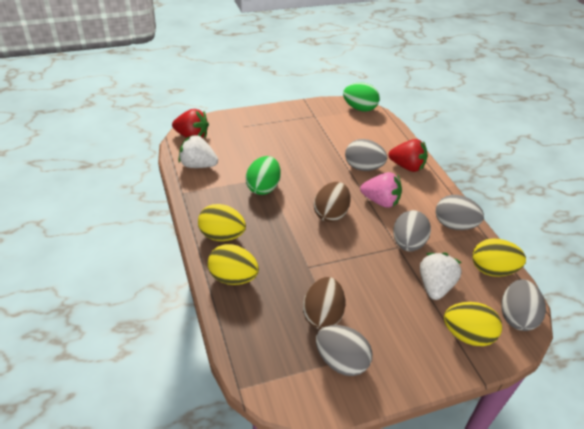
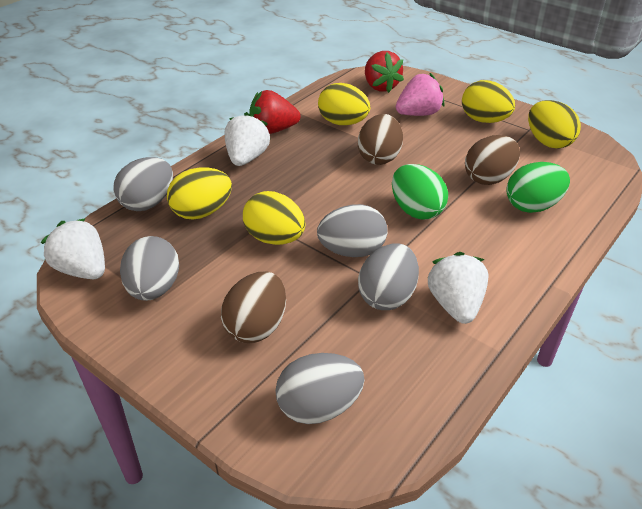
brown egg: 2 -> 3
white strawberry: 2 -> 3
yellow egg: 4 -> 5

